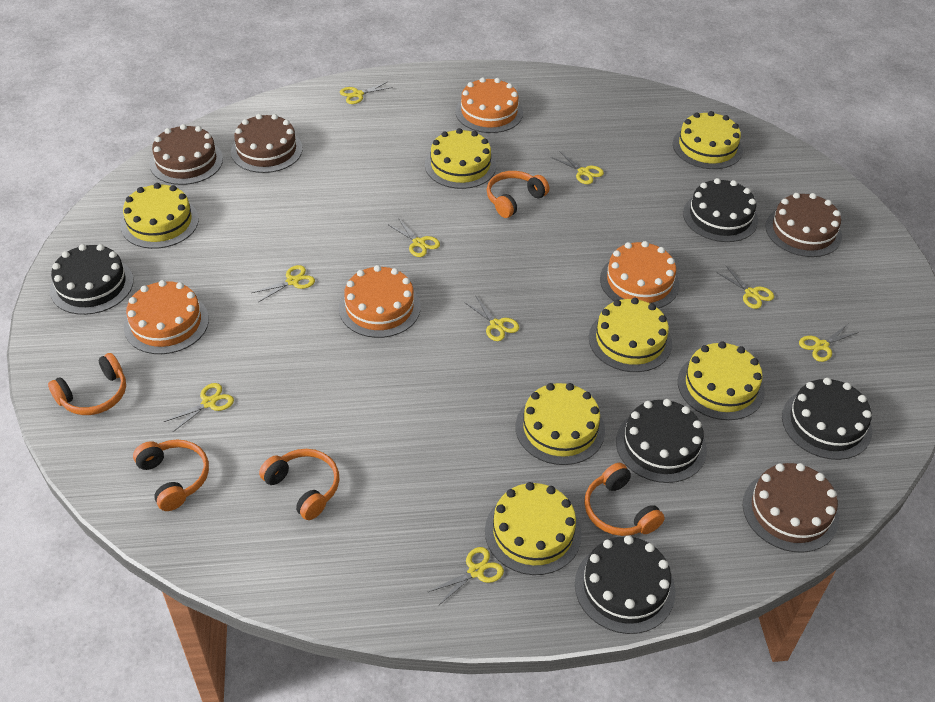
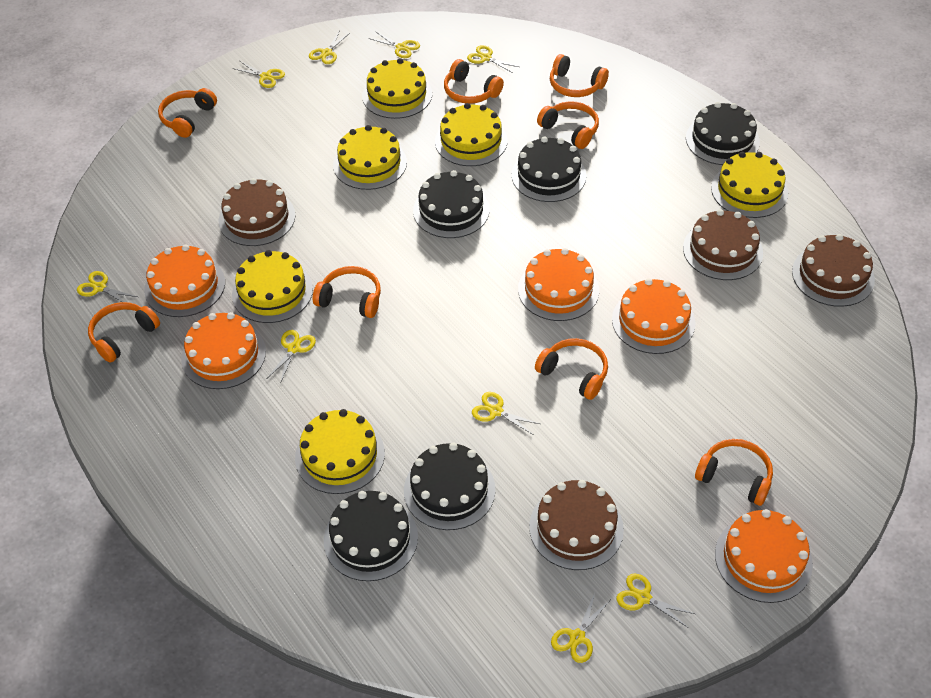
orange cake: 4 -> 5
orange headphones: 5 -> 8
yellow cake: 7 -> 6

